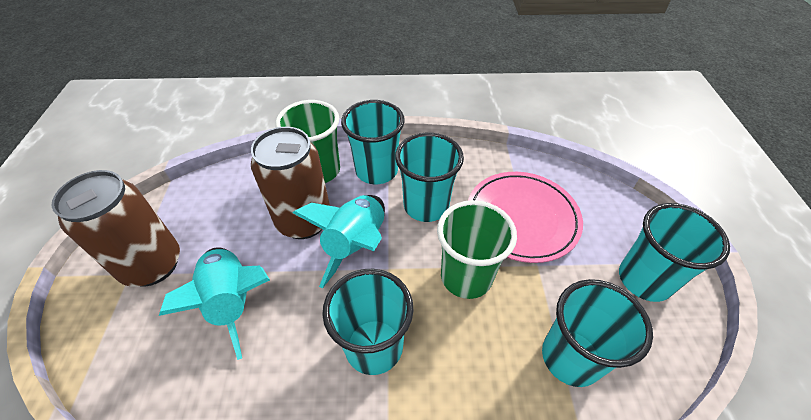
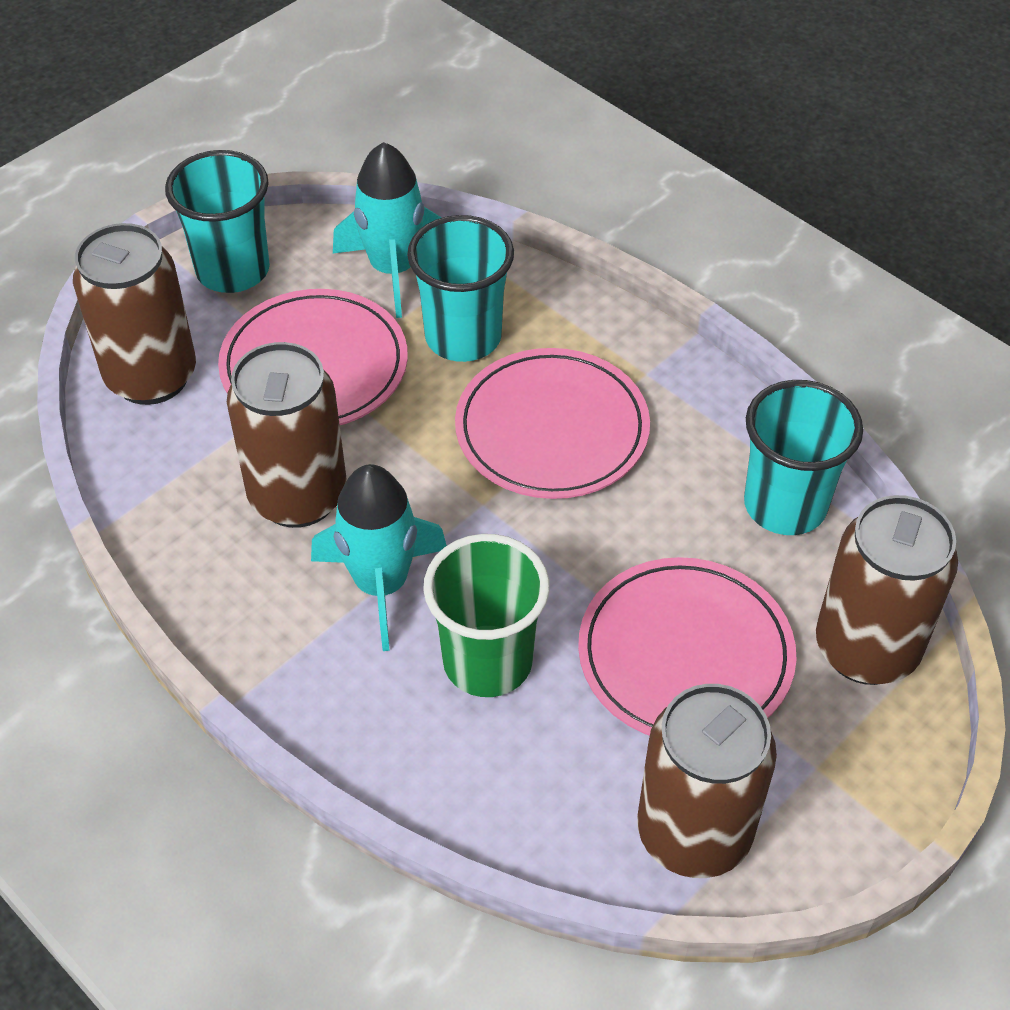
brown can: 2 -> 4
green cup: 2 -> 1
pink plate: 1 -> 3
turquoise cup: 5 -> 3

